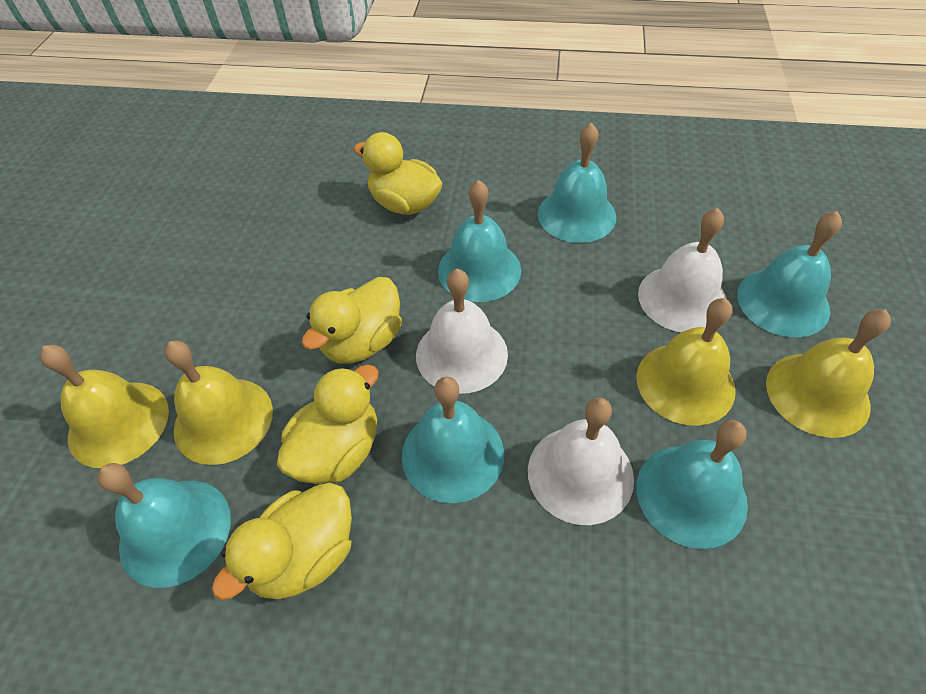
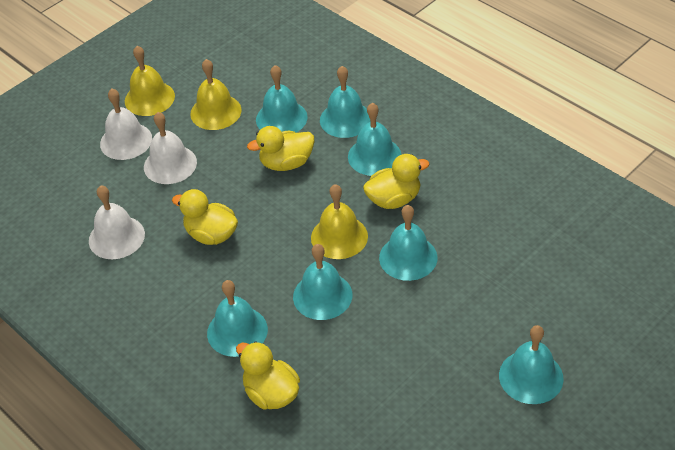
turquoise bell: 6 -> 7
yellow bell: 4 -> 3

